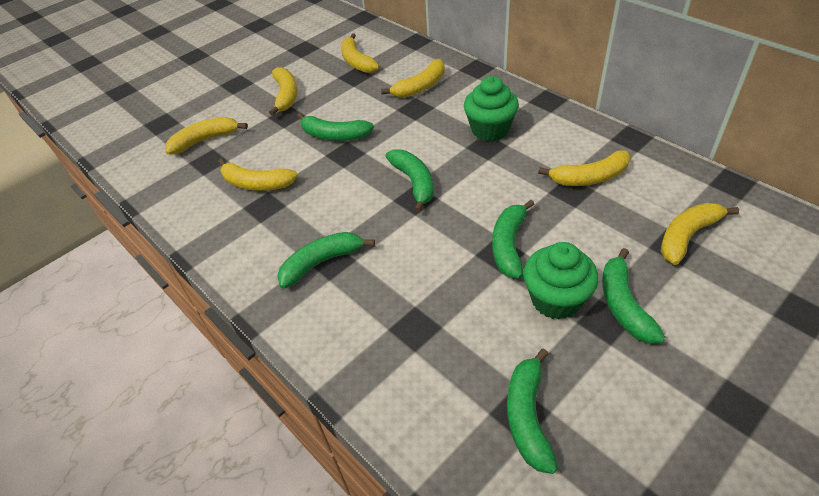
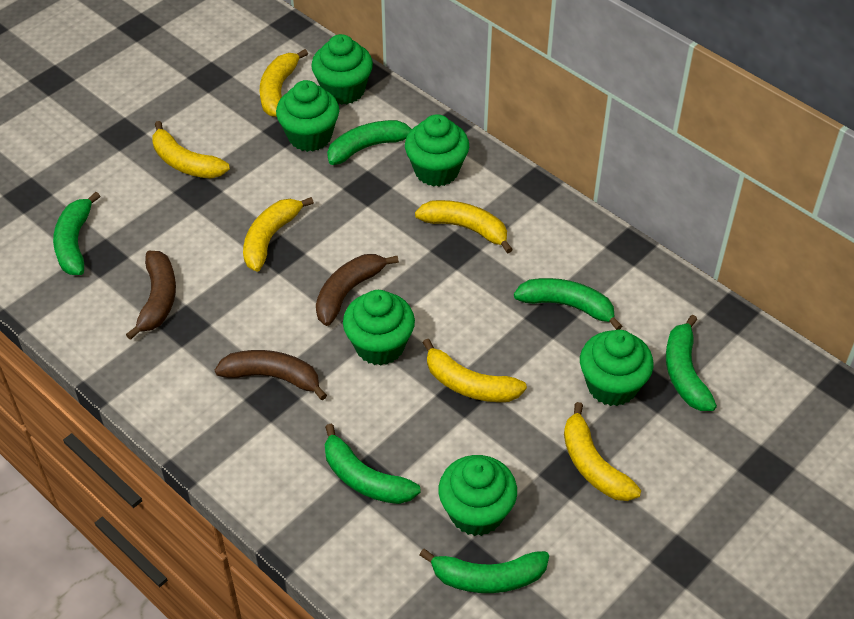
brown banana: 0 -> 3
green cupcake: 2 -> 6
yellow banana: 7 -> 6

